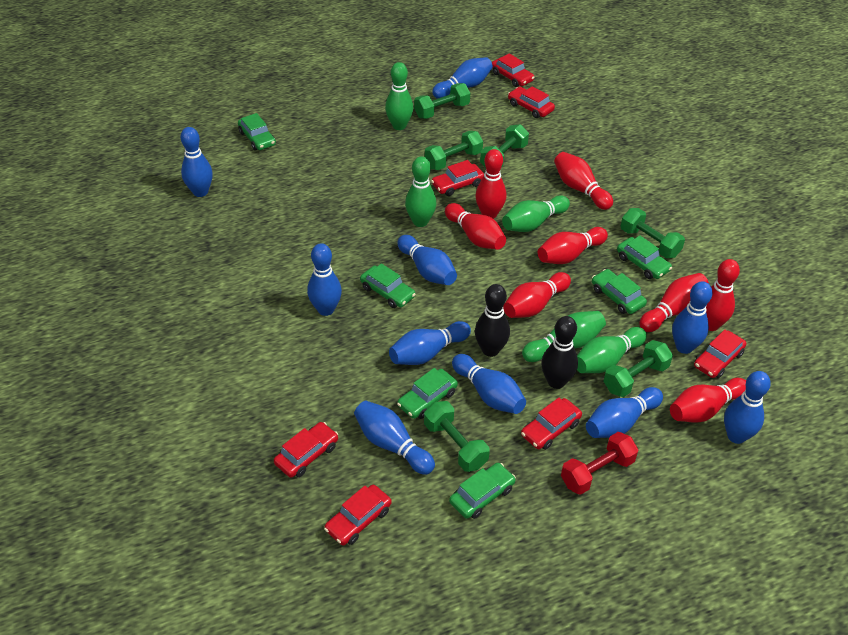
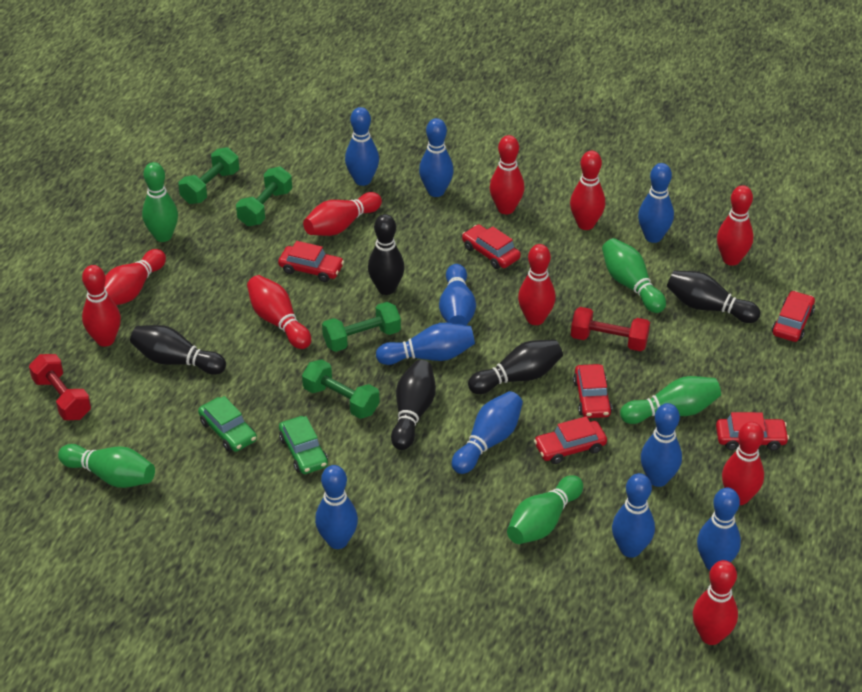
black bowling pin: 2 -> 5
green car: 6 -> 2
green dumbbell: 6 -> 4
red bowling pin: 8 -> 10
red car: 7 -> 6
red dumbbell: 1 -> 2

